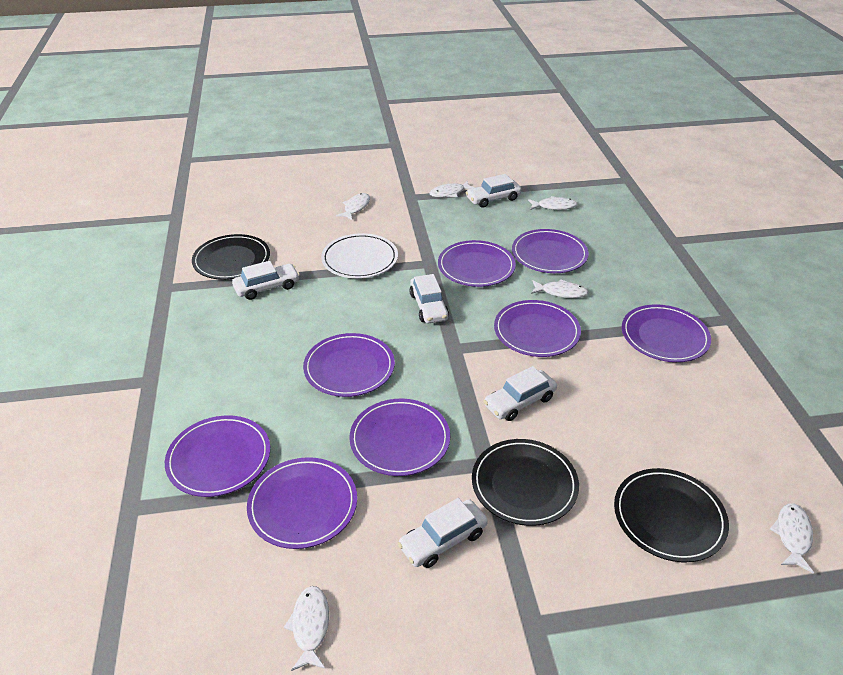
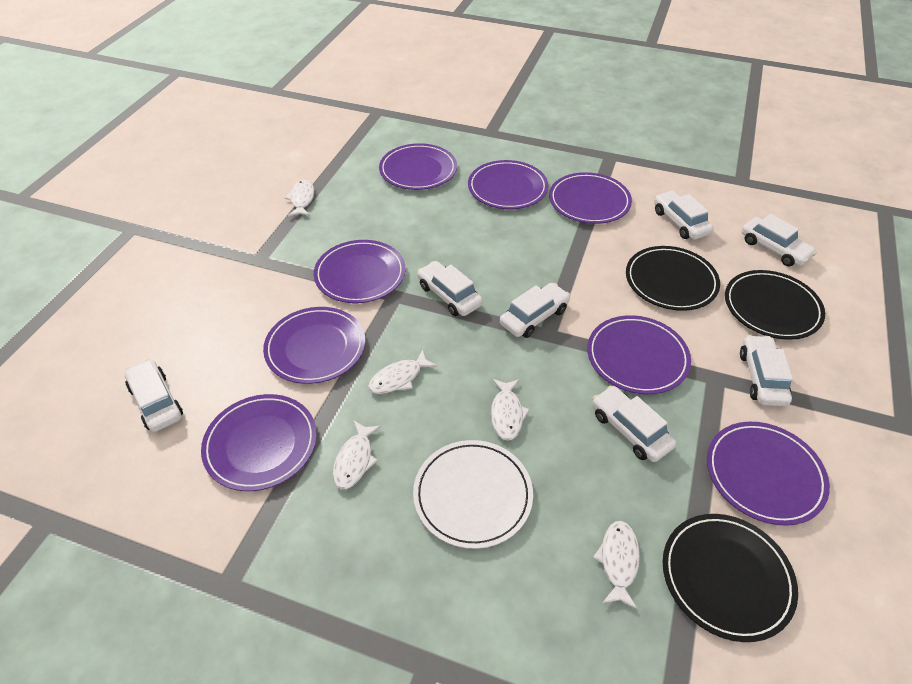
white car: 5 -> 7
white fish: 6 -> 5

